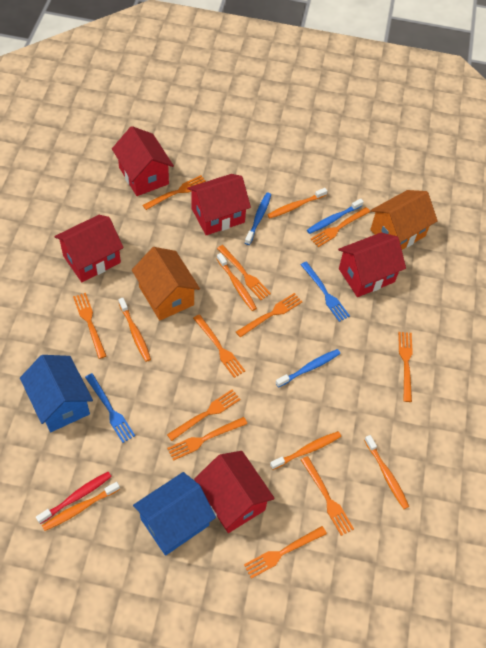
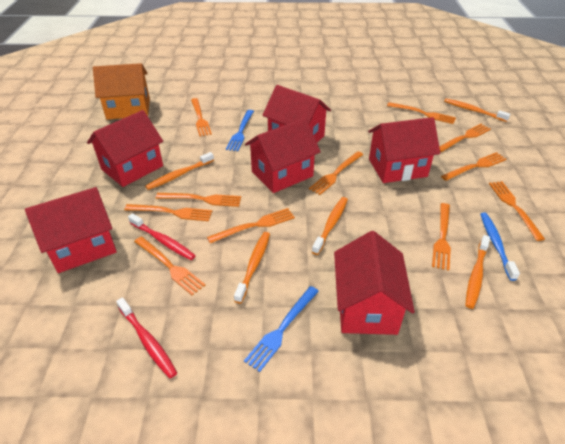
blue house: 2 -> 0
blue toothbrush: 3 -> 1
orange house: 2 -> 1
orange toothbrush: 6 -> 5
red house: 5 -> 6
red toothbrush: 1 -> 2

